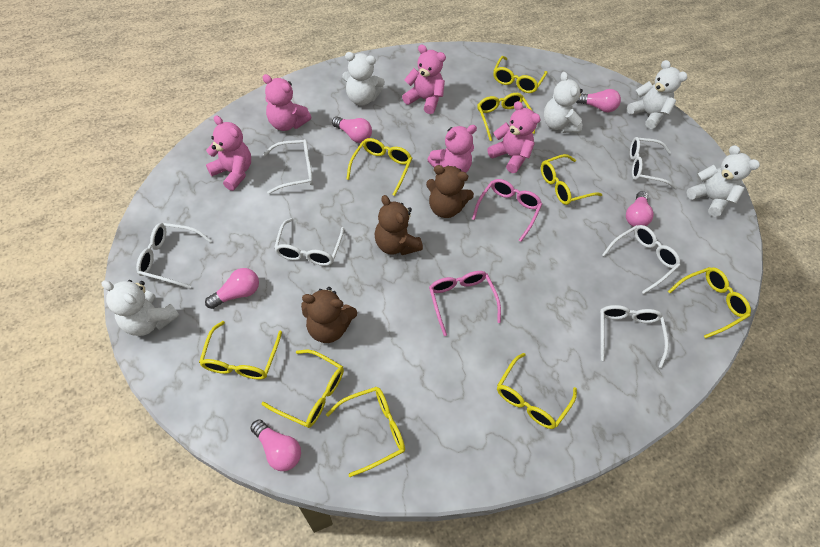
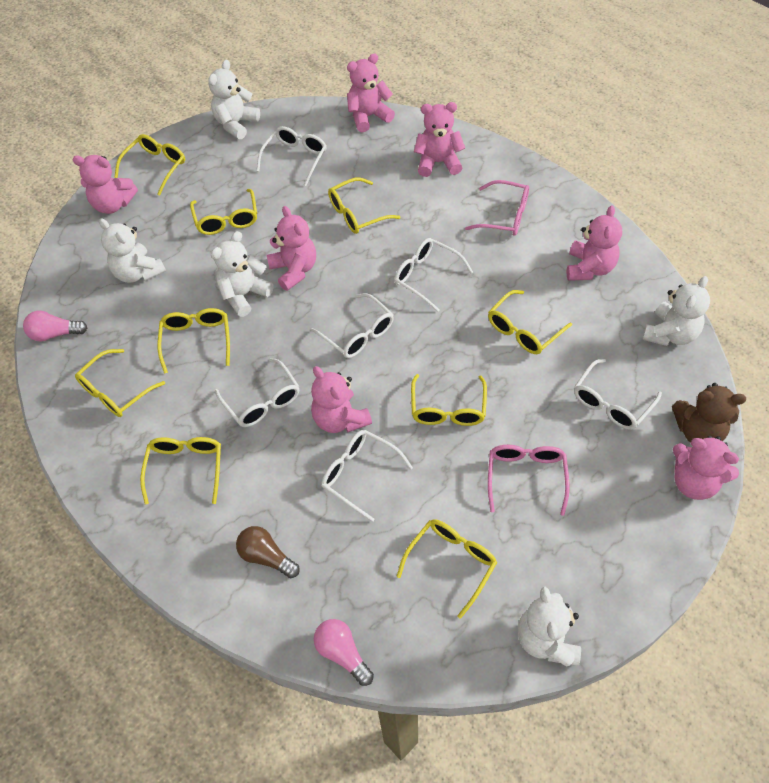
brown light bulb: 0 -> 1
brown teddy bear: 3 -> 1
pink light bulb: 5 -> 2
pink teddy bear: 5 -> 7

